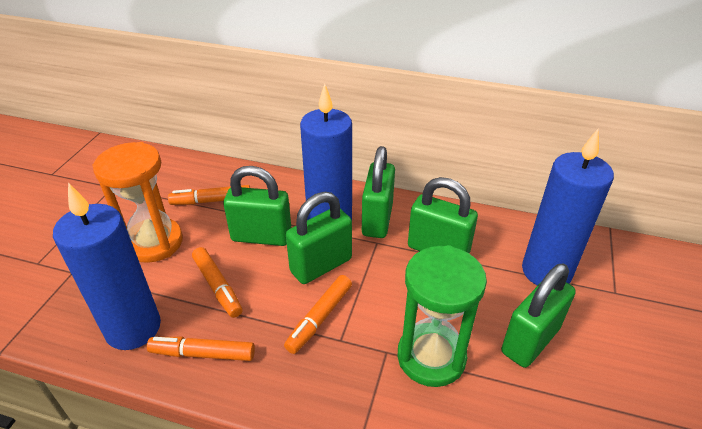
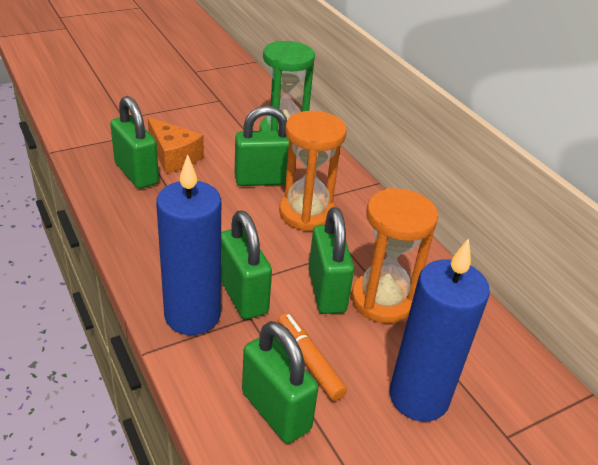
blue candle: 3 -> 2
orange cheese: 0 -> 1
orange hourglass: 1 -> 2
orange marker: 4 -> 1

